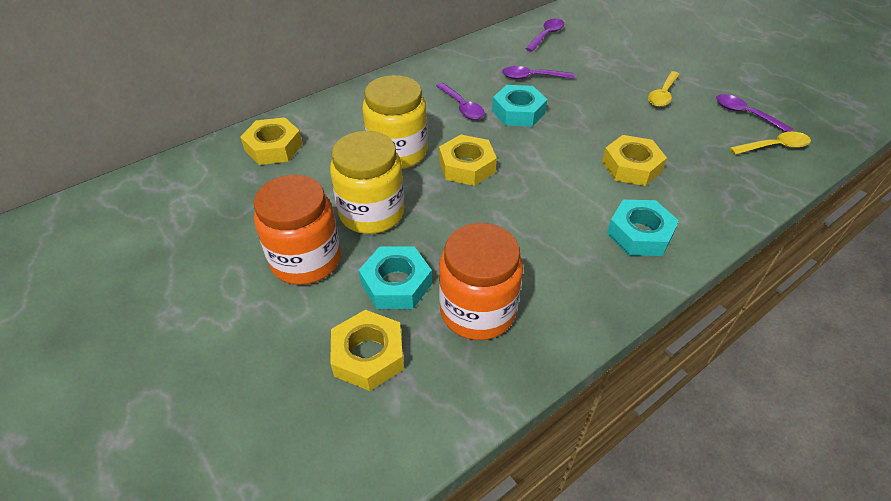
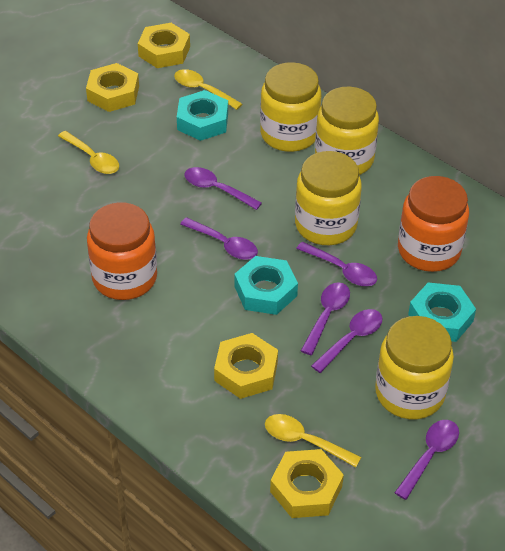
purple spoon: 4 -> 6
yellow jar: 2 -> 4
yellow spoon: 2 -> 3

